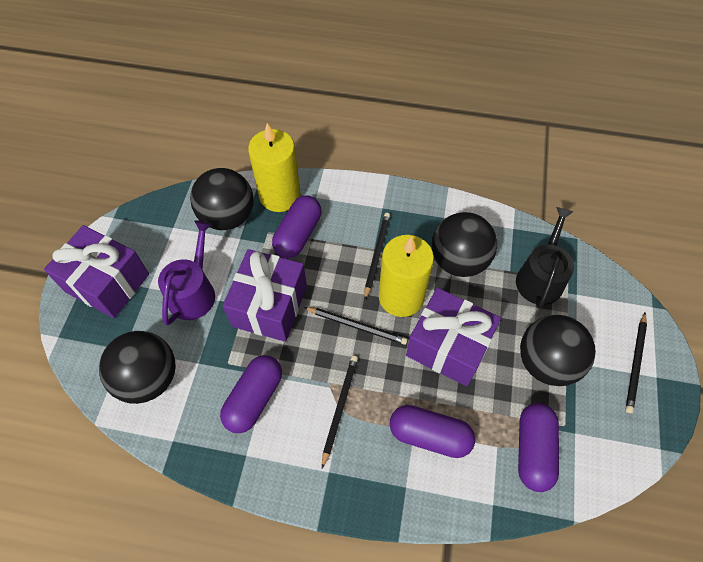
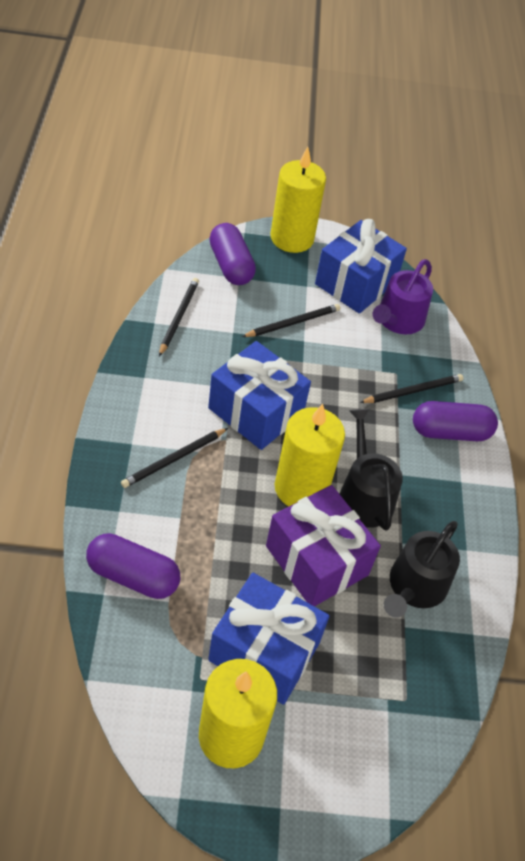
black ball: 4 -> 0
black watering can: 1 -> 2
blue gift: 0 -> 3
purple capsule: 4 -> 3
purple gift: 3 -> 1
yellow candle: 2 -> 3

